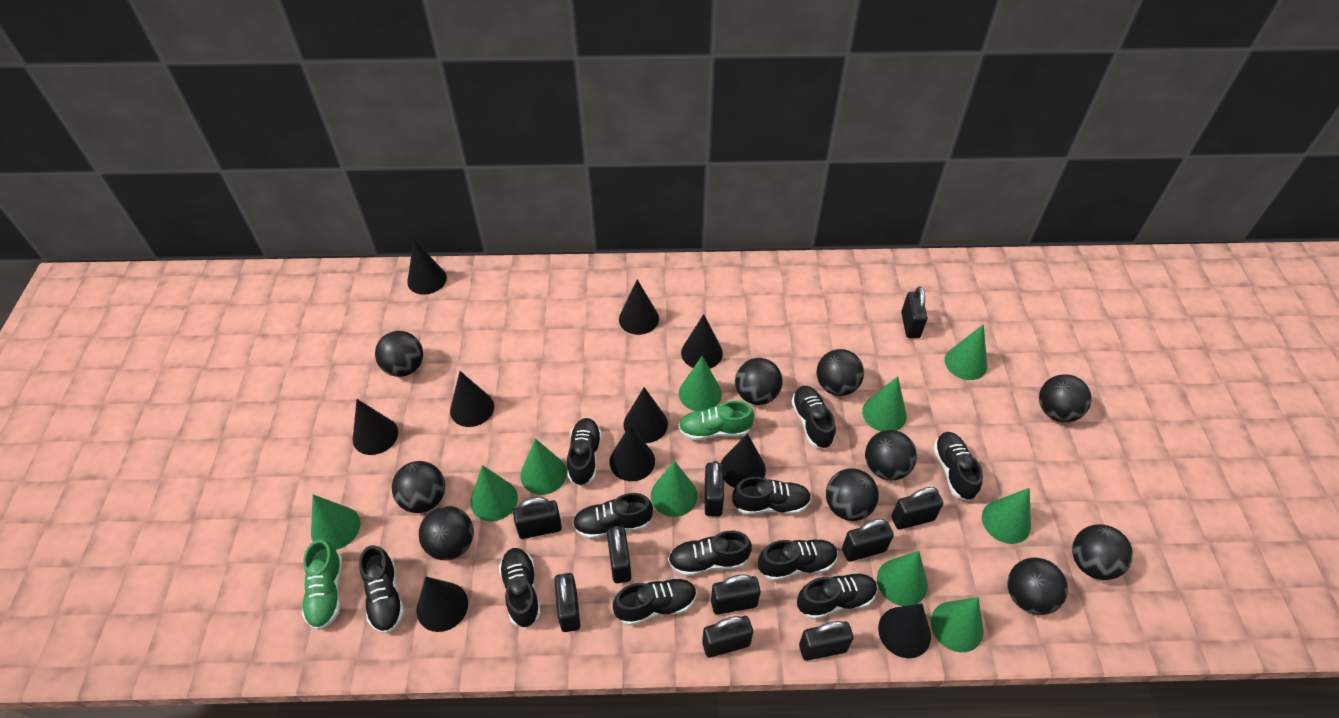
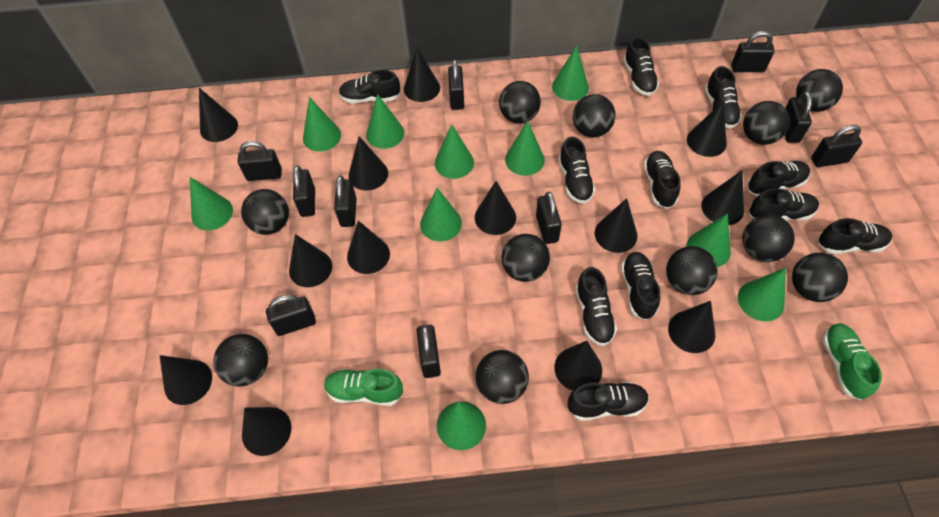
black ball: 10 -> 11
black cone: 10 -> 13

